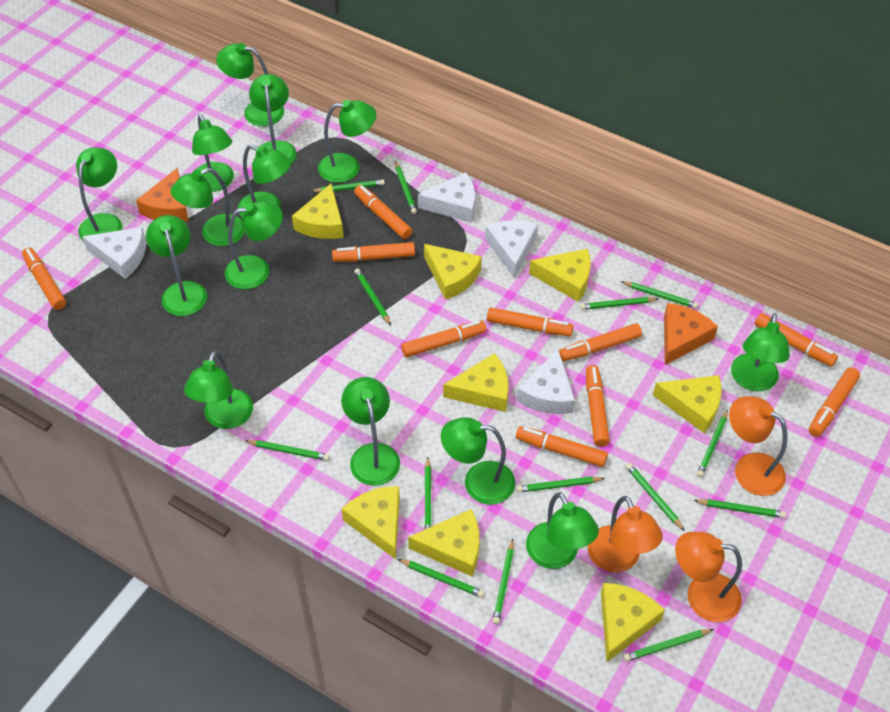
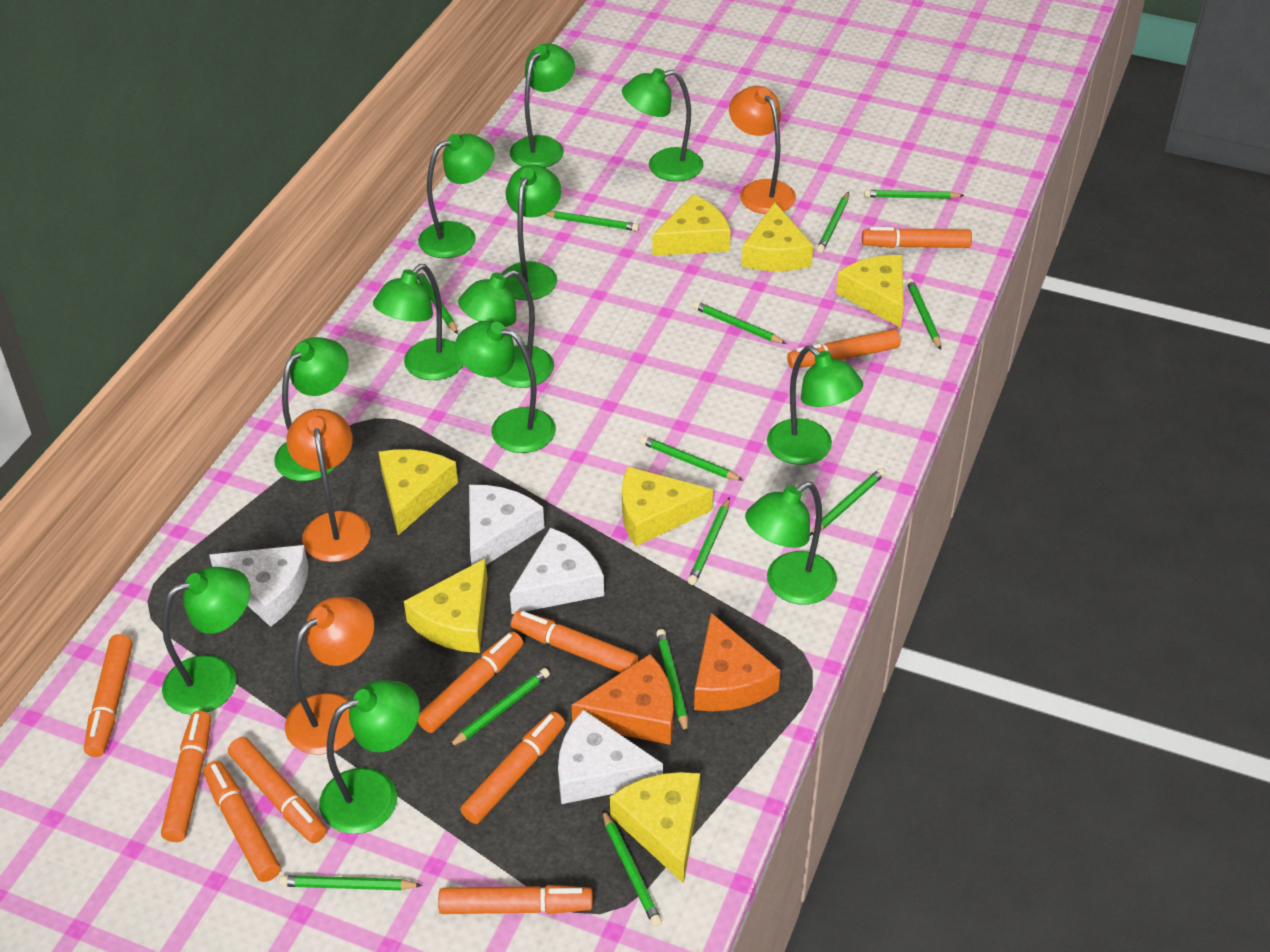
green lamp: 14 -> 12
green pencil: 14 -> 13
yellow cheese: 8 -> 7

